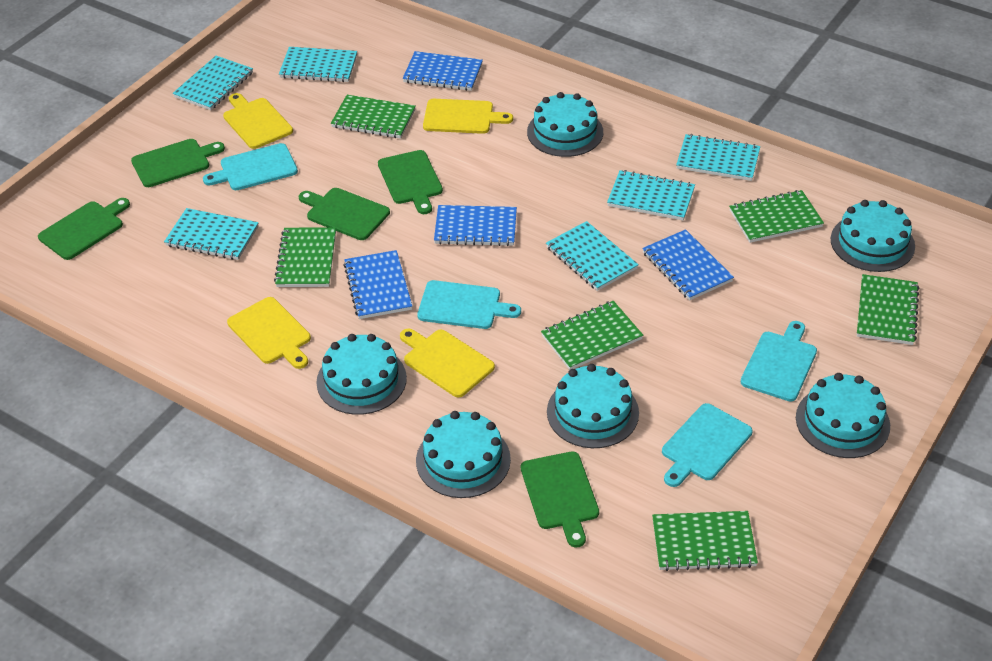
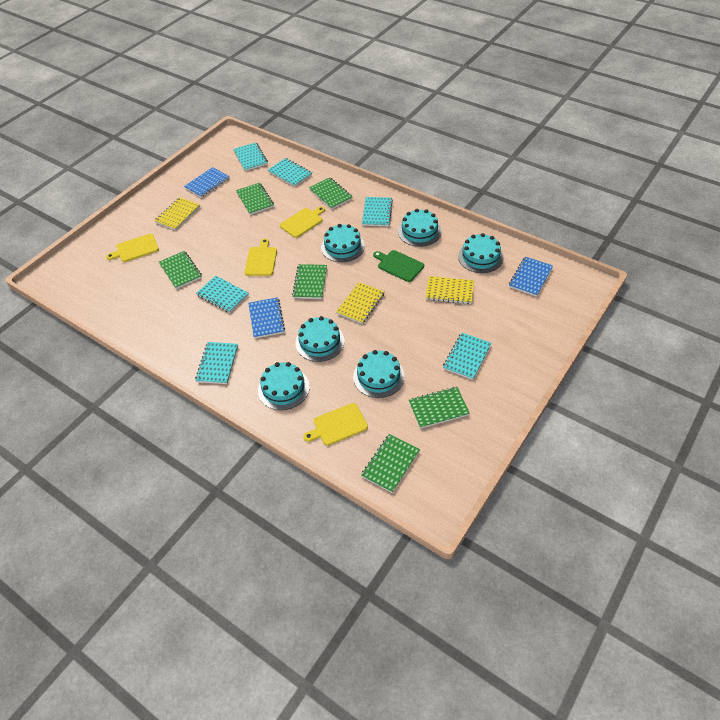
blue notebook: 4 -> 3
green cutting board: 5 -> 1
turquoise cutting board: 4 -> 0
yellow notebook: 0 -> 3

